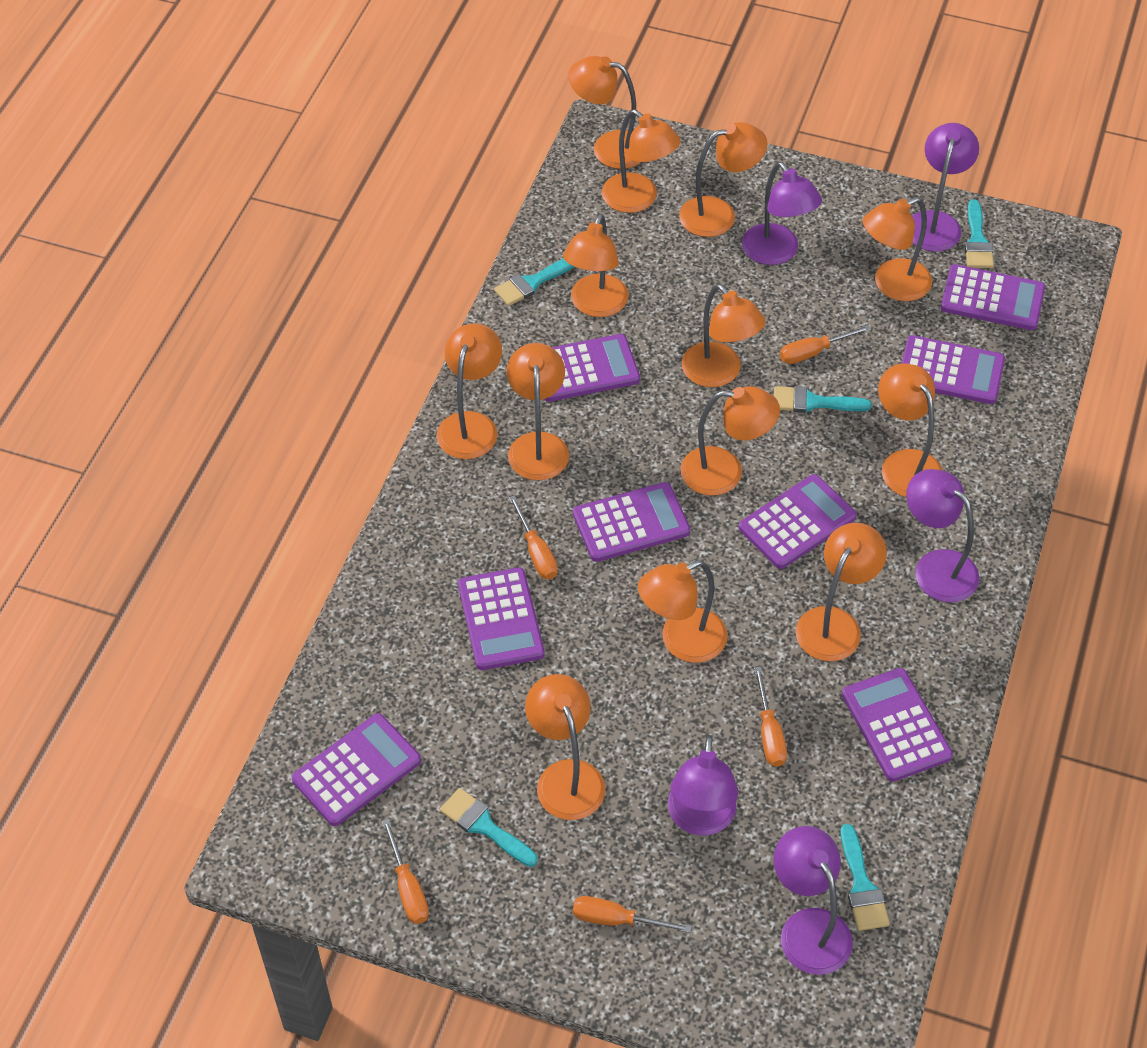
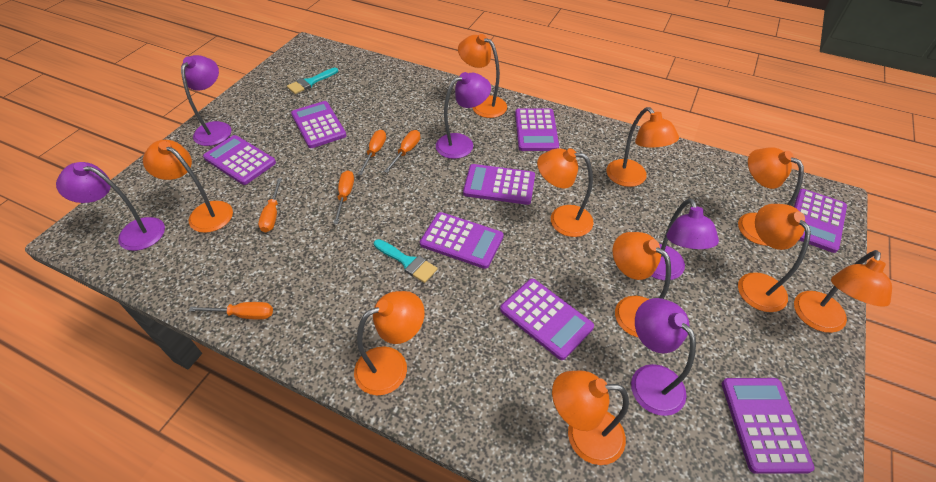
orange lamp: 13 -> 10
turquoise brush: 5 -> 2

